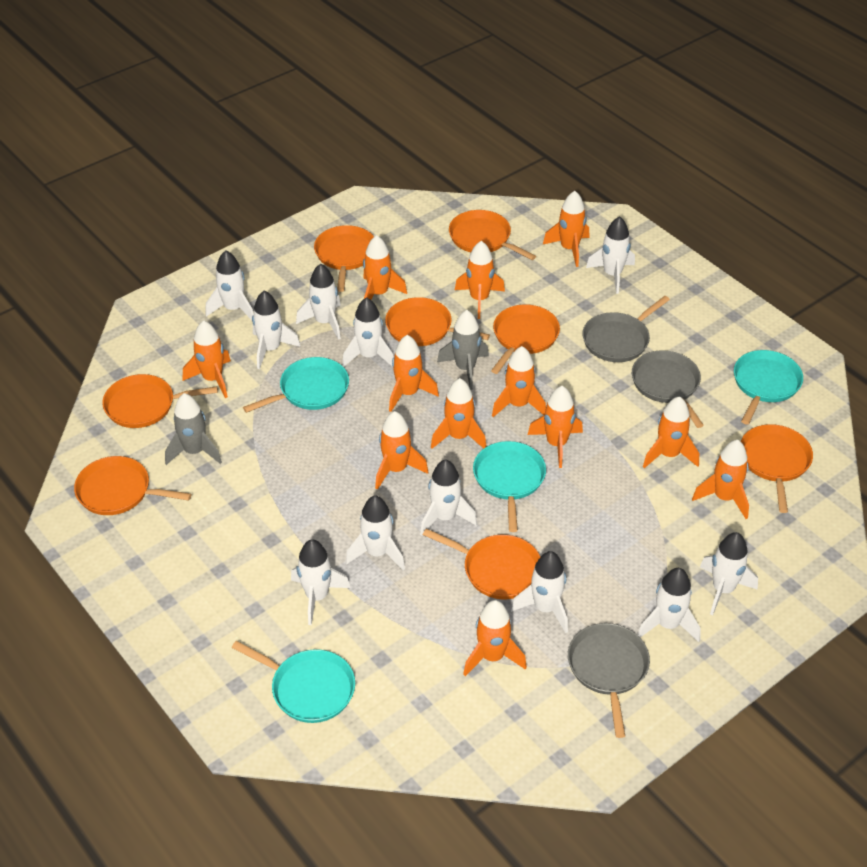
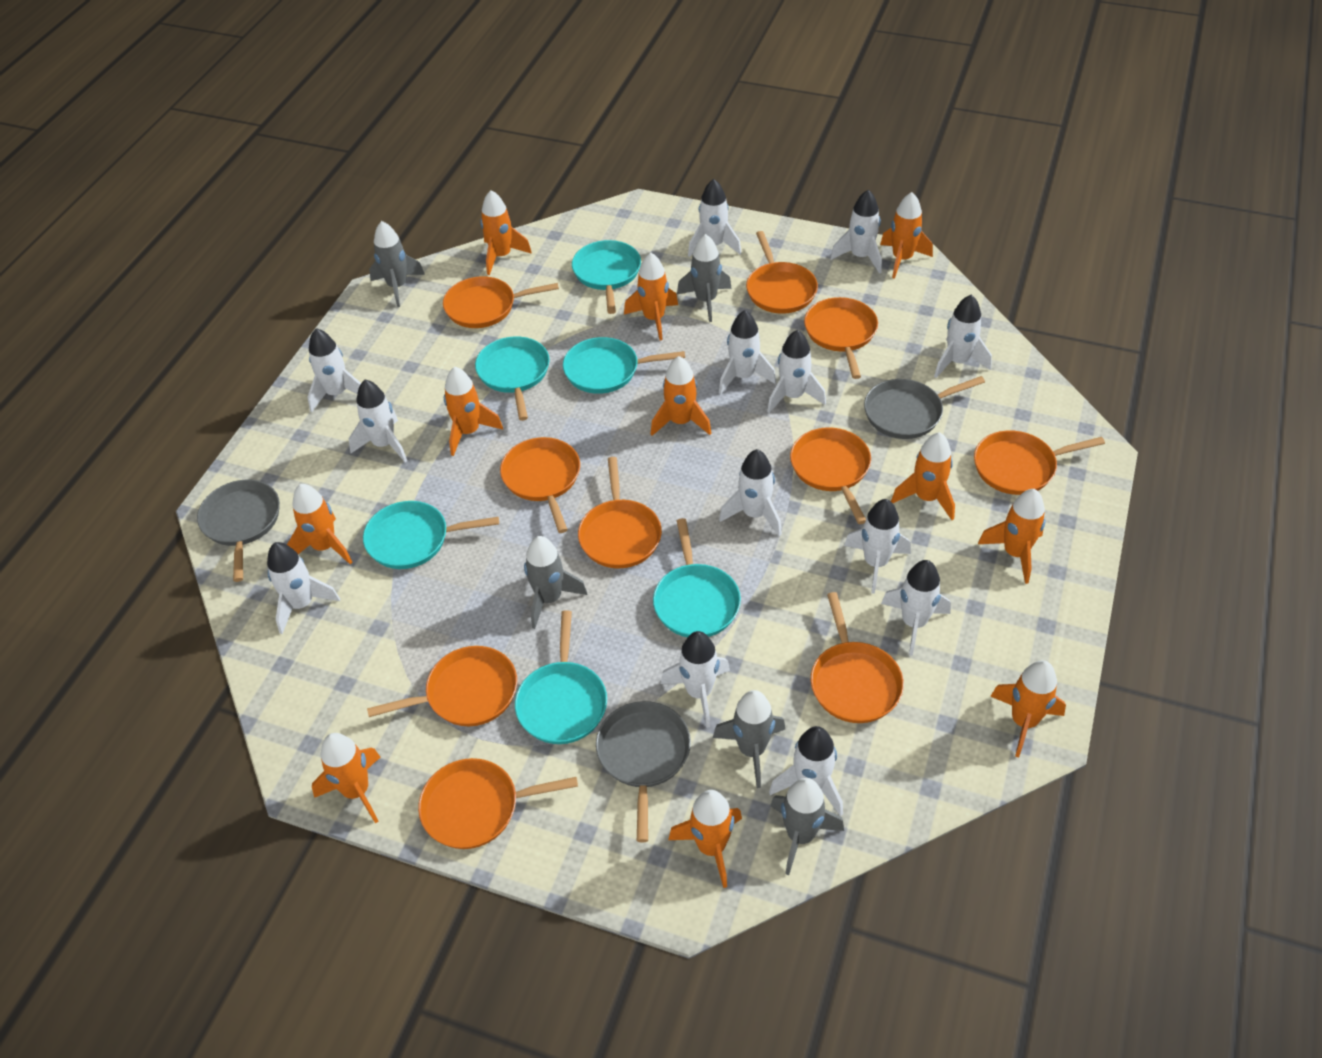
grey rocket: 2 -> 5
orange pan: 8 -> 10
orange rocket: 12 -> 11
turquoise pan: 4 -> 6
white rocket: 11 -> 13

